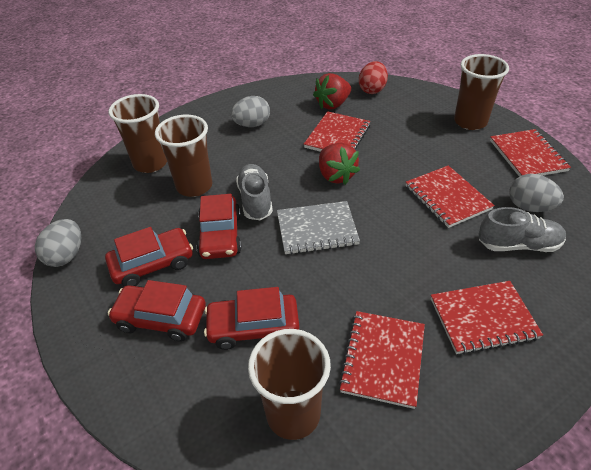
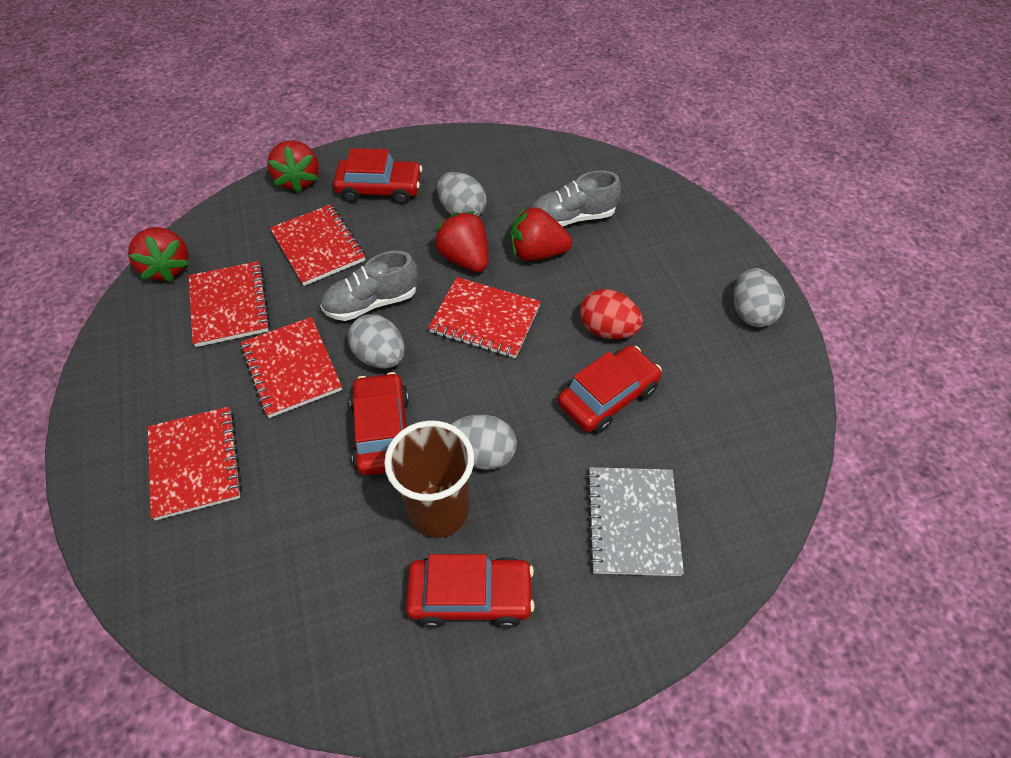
brown cup: 4 -> 1
grey egg: 3 -> 4
red strawberry: 2 -> 4

